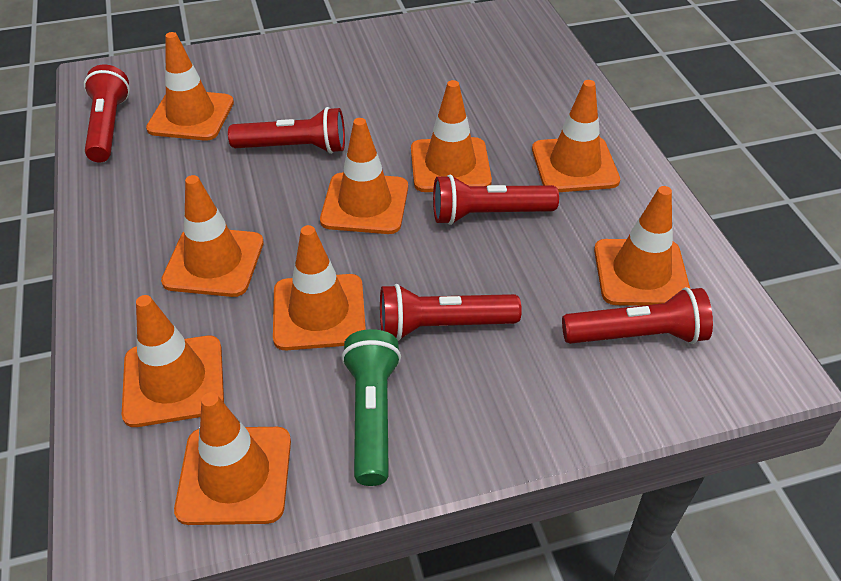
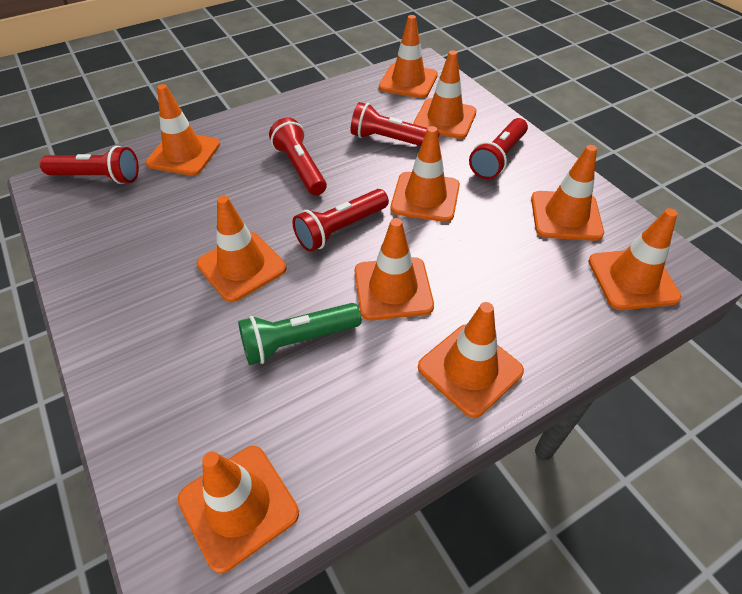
orange traffic cone: 9 -> 10

